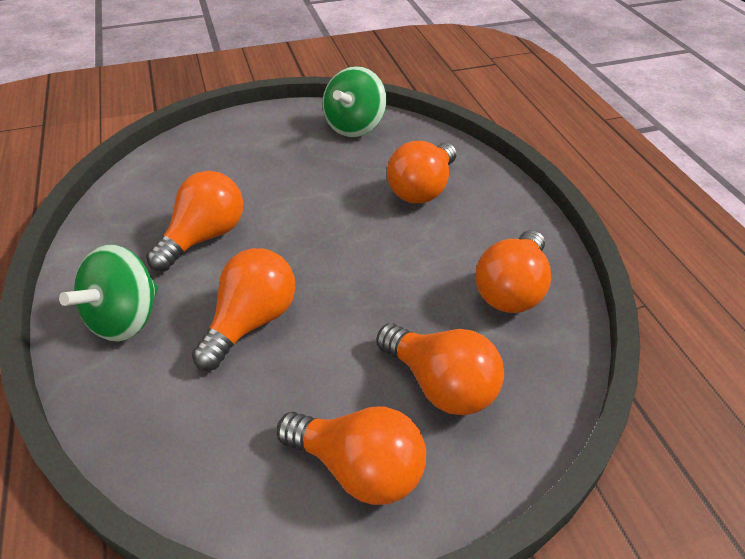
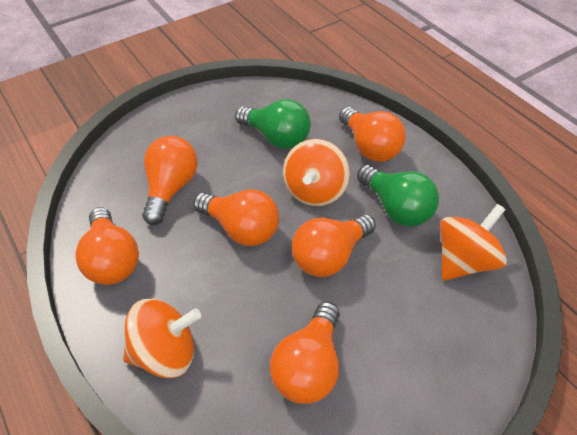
green light bulb: 0 -> 2
green spinning top: 2 -> 0
orange spinning top: 0 -> 3

